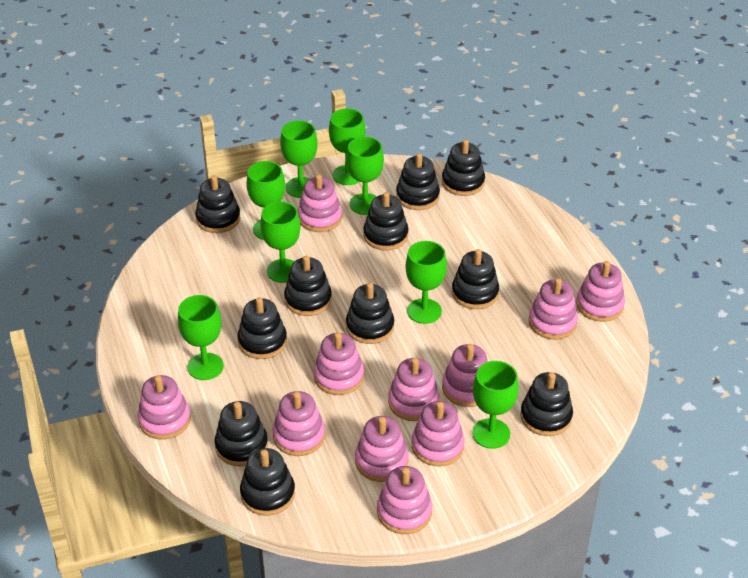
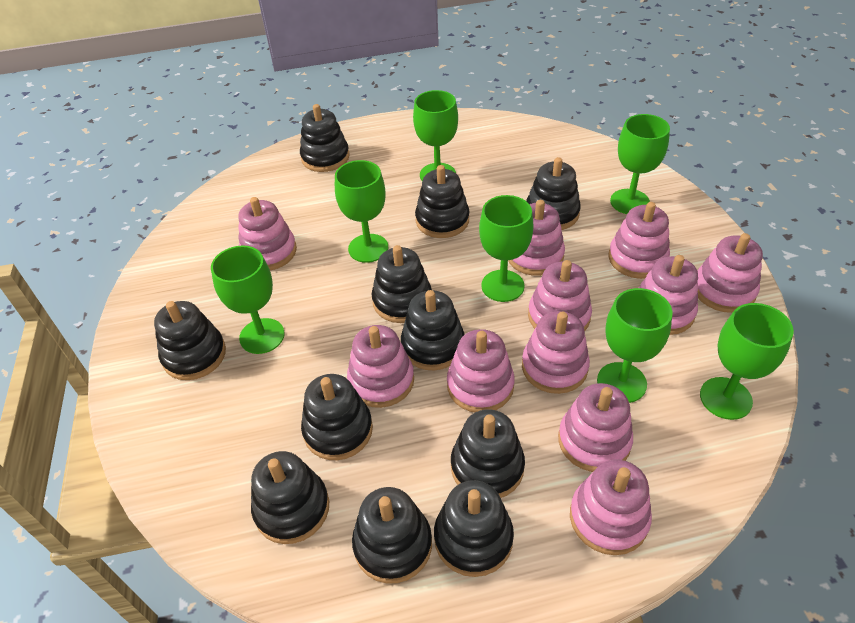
green goblet: 8 -> 7

